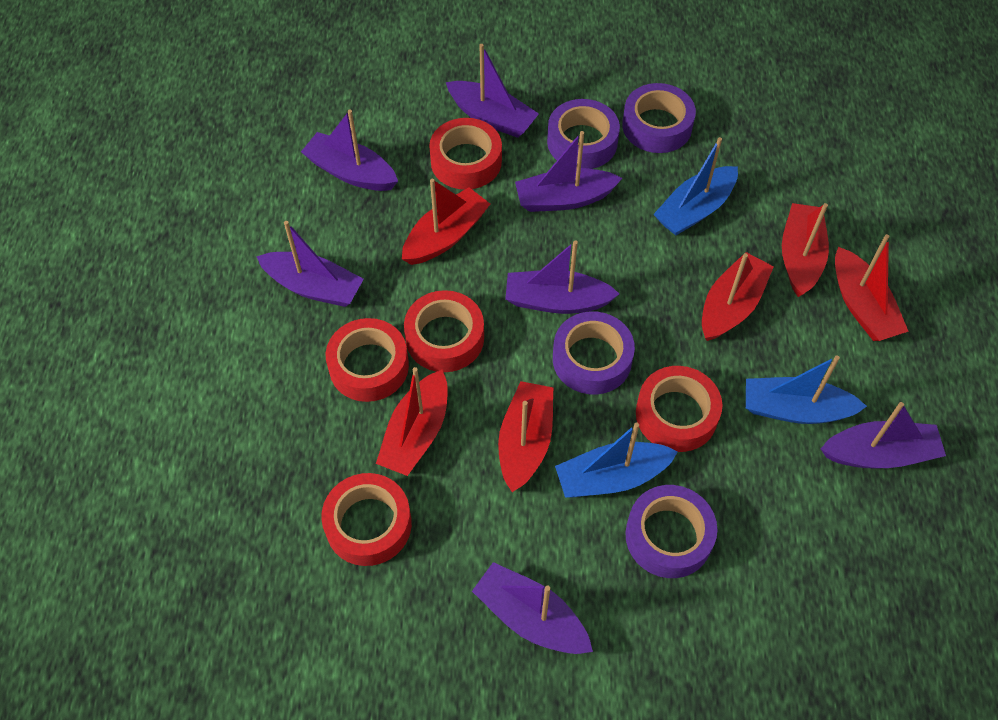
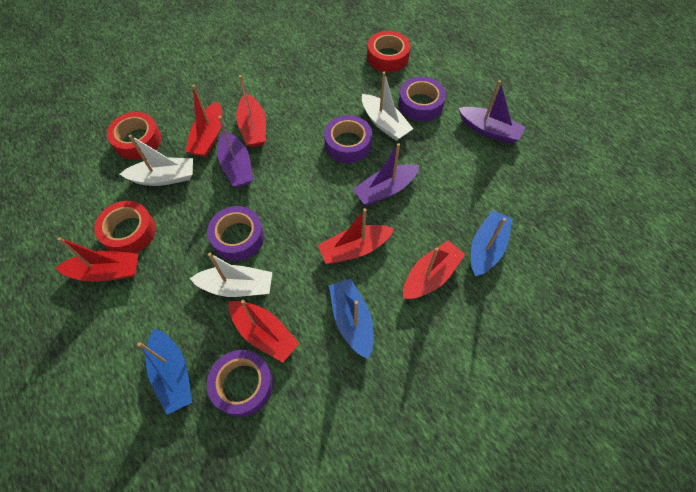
purple boat: 7 -> 3
red tape: 5 -> 3
white boat: 0 -> 3

